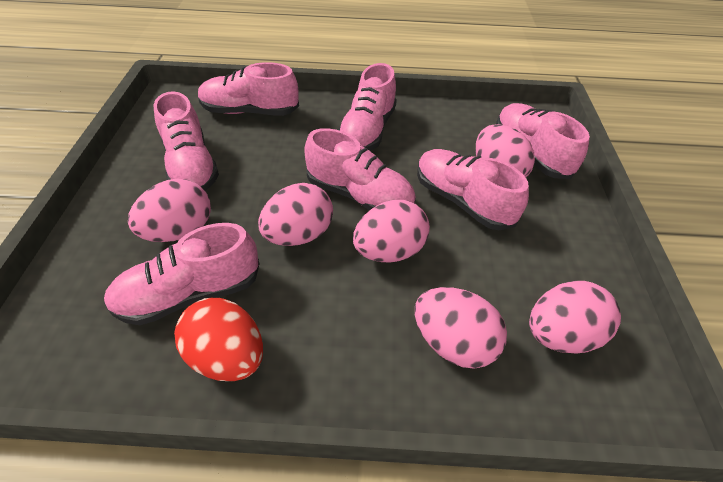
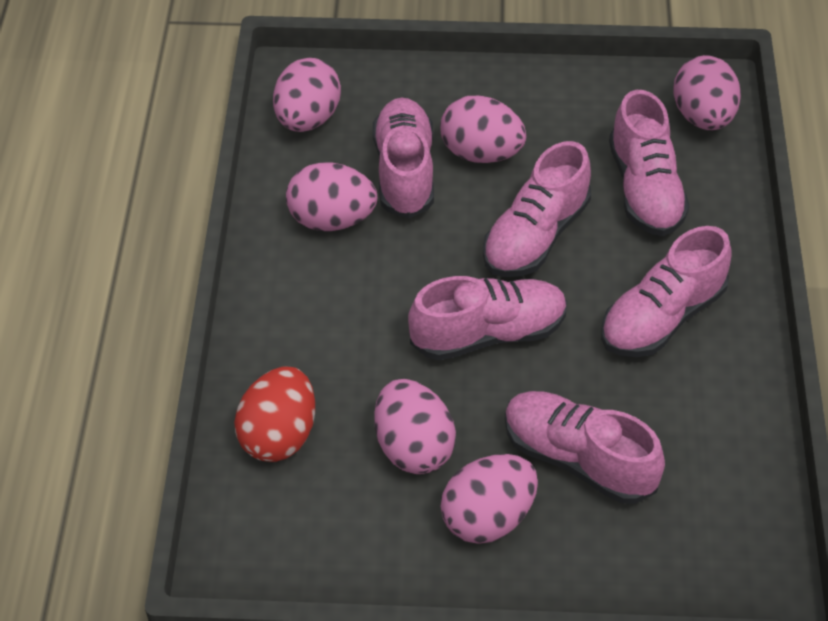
pink shoe: 7 -> 6

